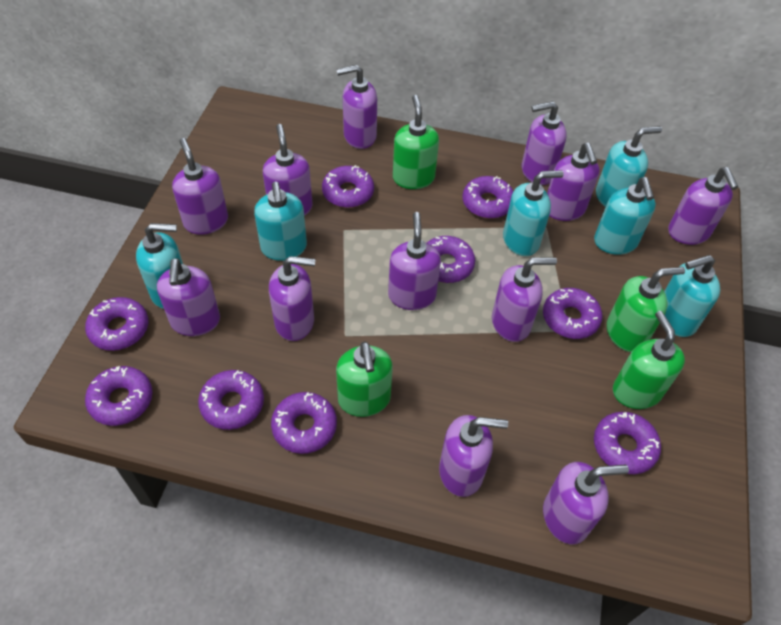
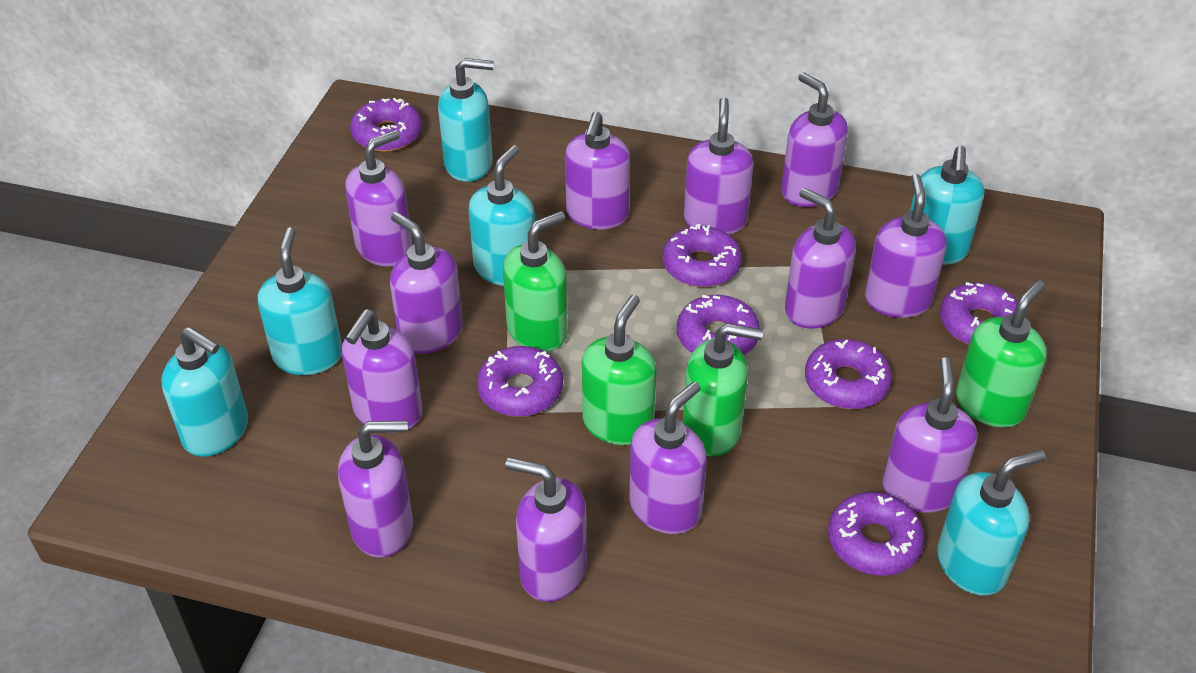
purple donut: 9 -> 7

